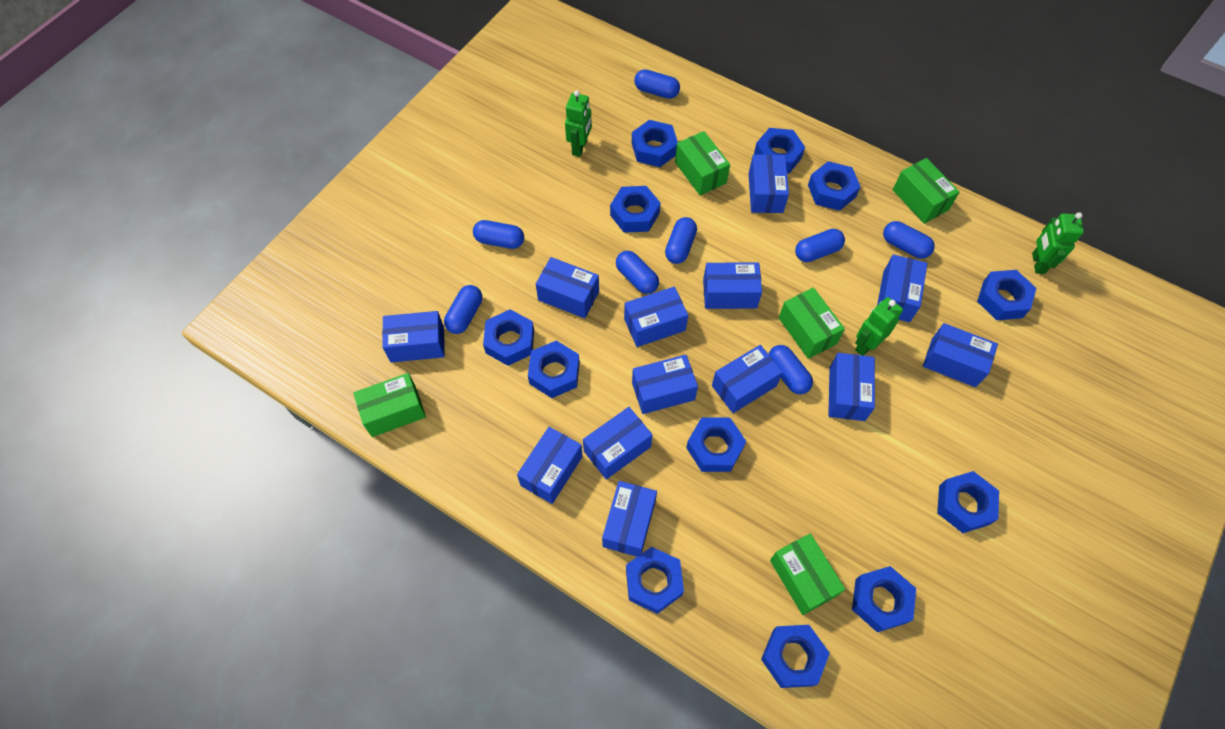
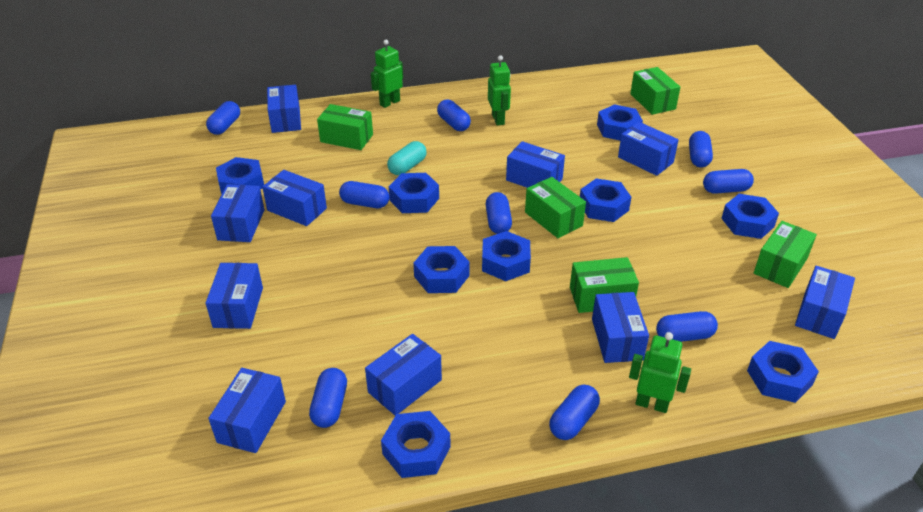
blue box: 13 -> 10
blue capsule: 8 -> 9
blue nut: 12 -> 9
turquoise capsule: 0 -> 1

